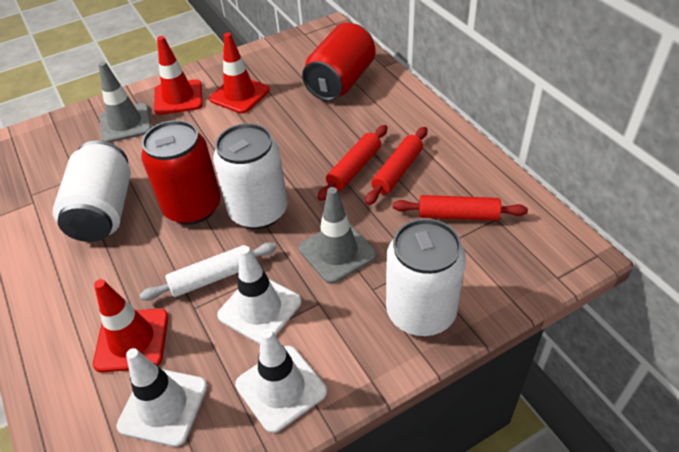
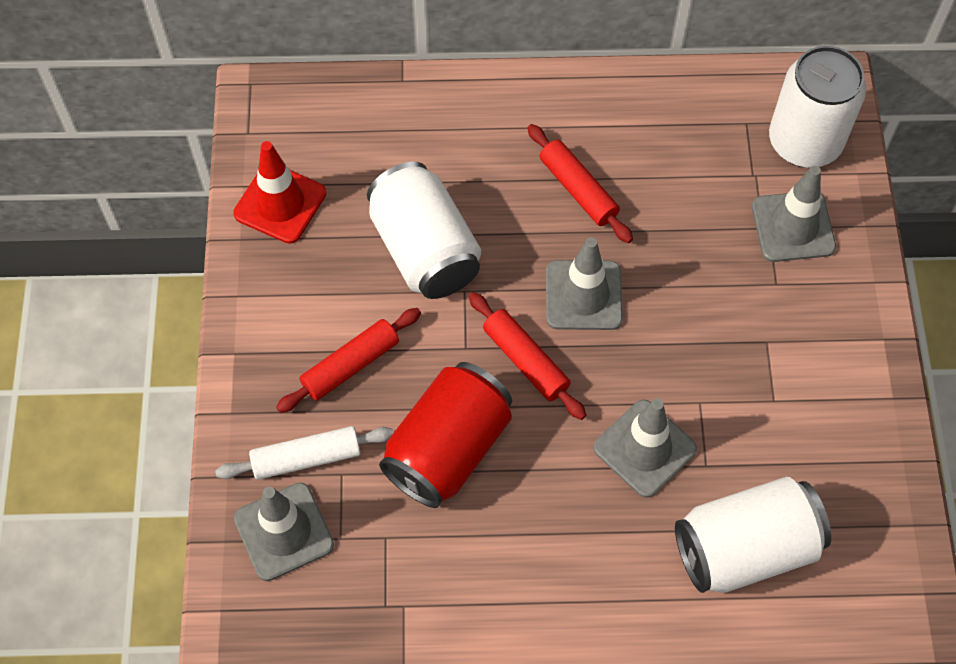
grey traffic cone: 2 -> 4
red can: 2 -> 1
red traffic cone: 3 -> 1
white traffic cone: 3 -> 0

